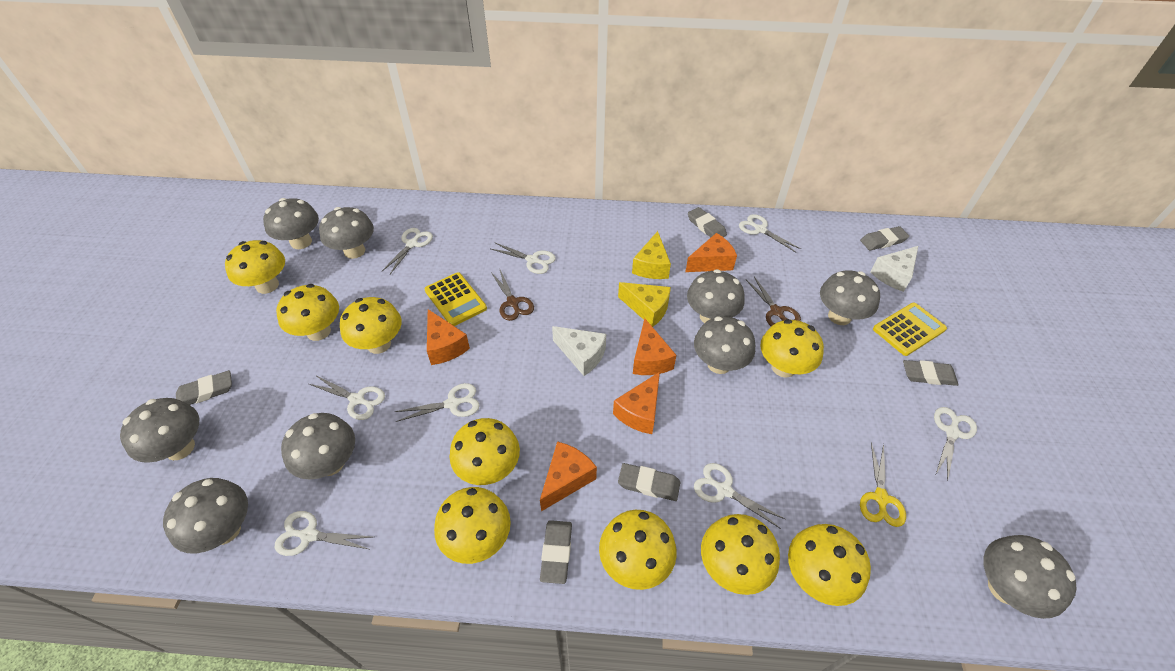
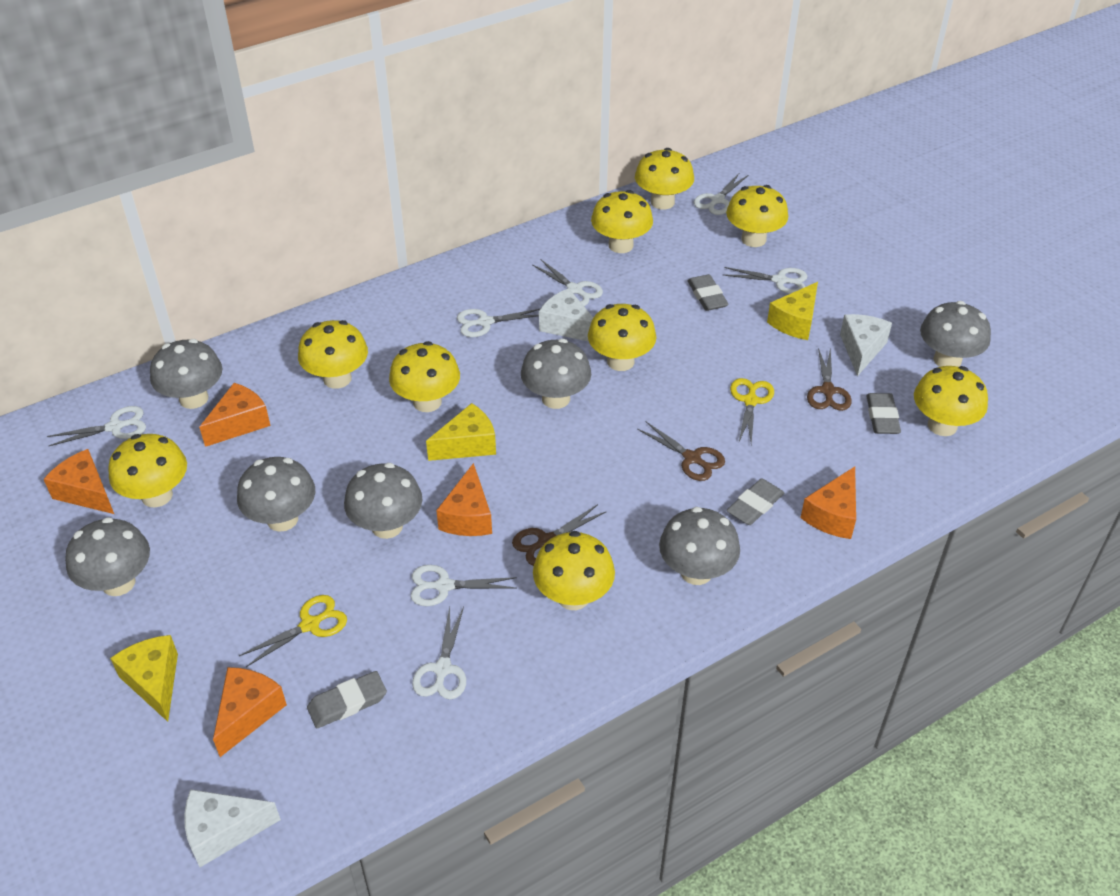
brown scissors: 2 -> 3
grey eraser: 6 -> 4
grey mushroom: 9 -> 7
white cheese: 2 -> 3
white scissors: 8 -> 7
yellow calculator: 2 -> 0
yellow cheese: 2 -> 3
yellow scissors: 1 -> 2

